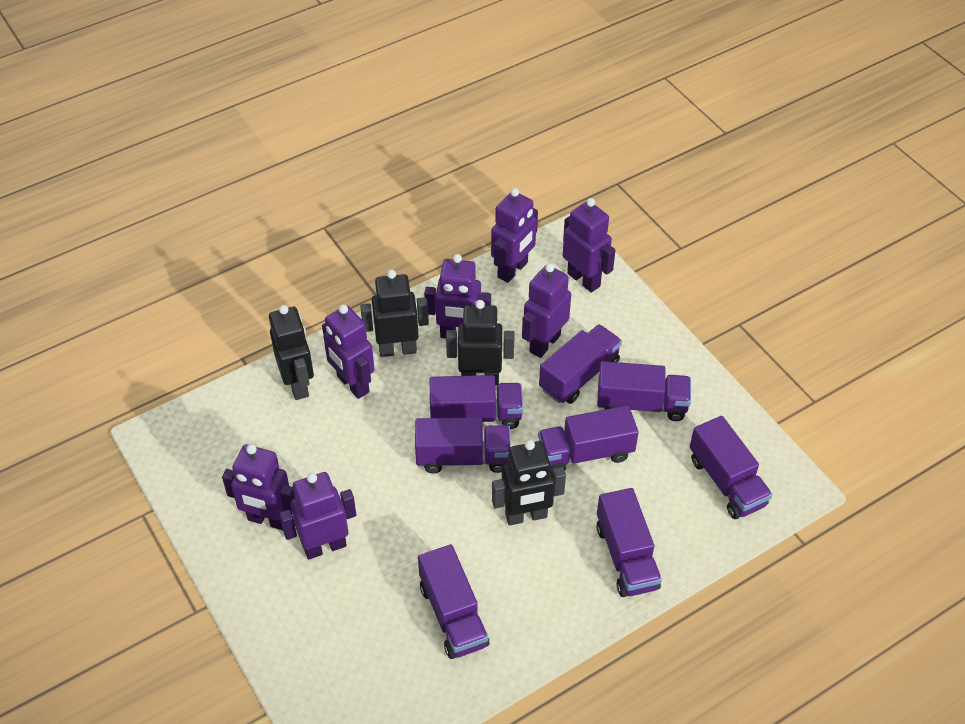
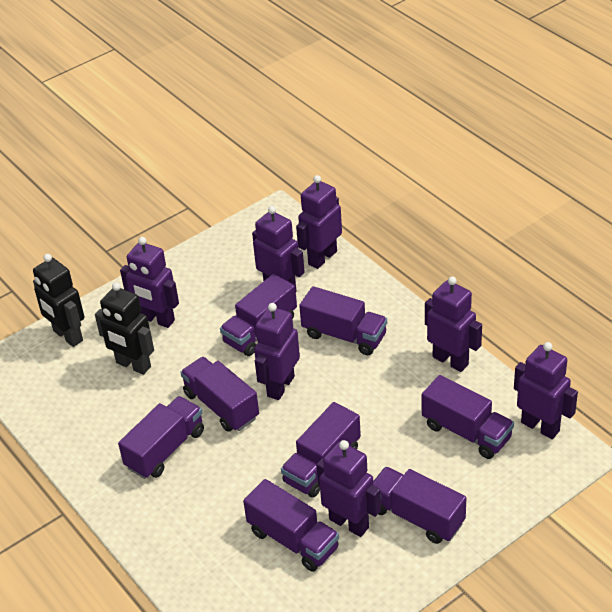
black robot: 4 -> 2

